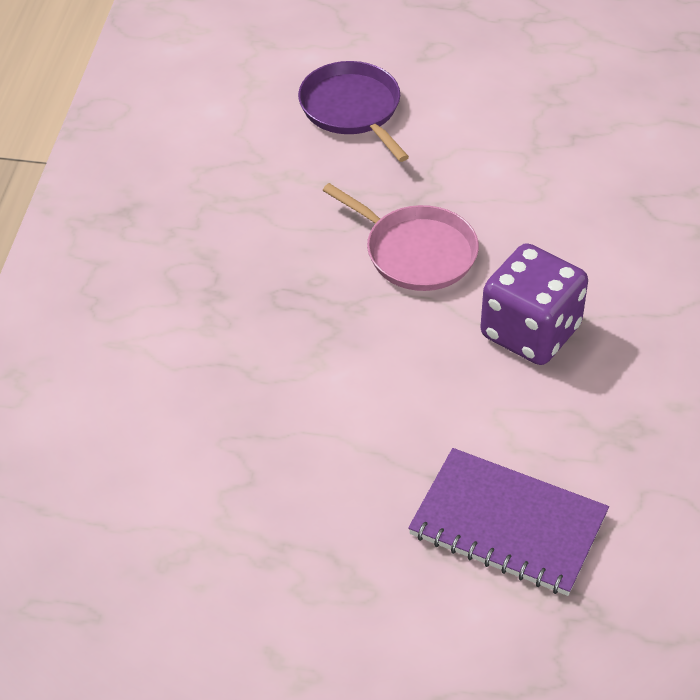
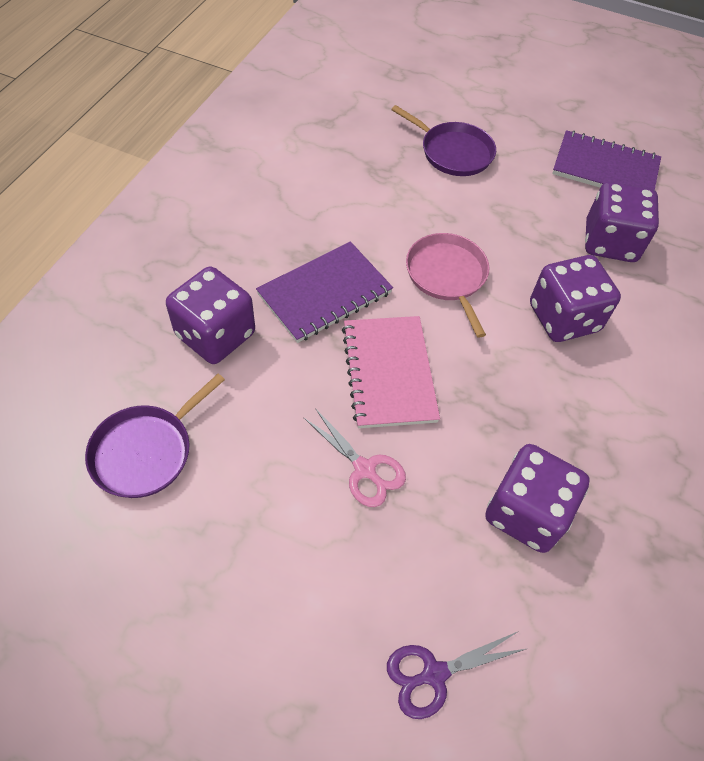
pink notebook: 0 -> 1
pink scissors: 0 -> 1
purple dice: 1 -> 4
purple notebook: 1 -> 2
purple pan: 1 -> 2
purple scissors: 0 -> 1

